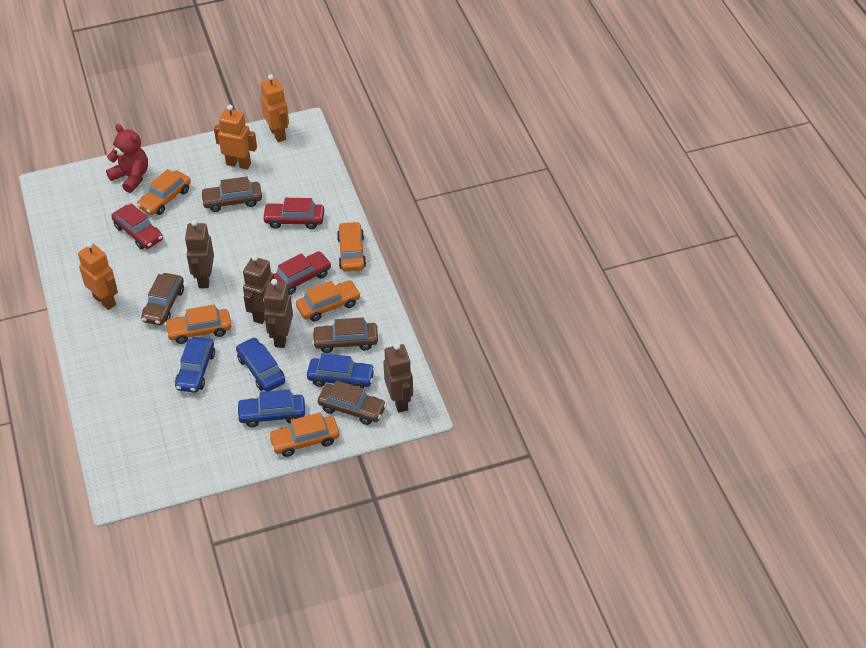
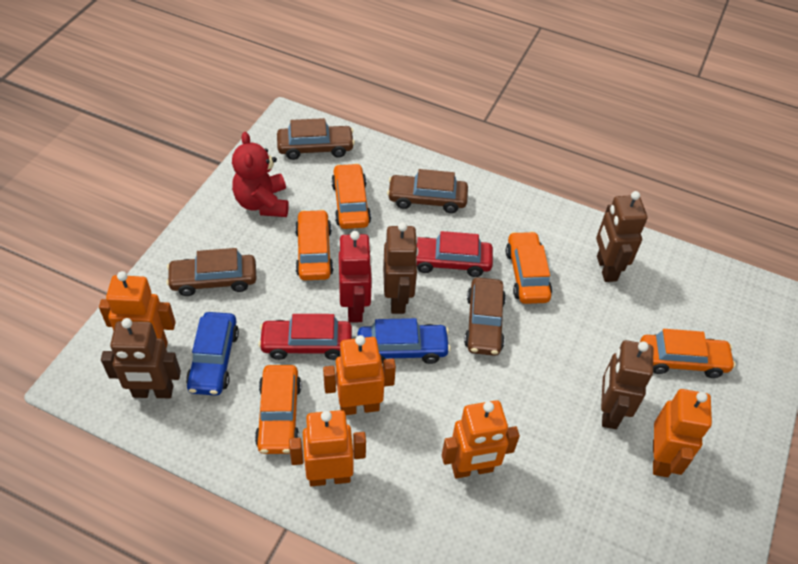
blue car: 4 -> 2
orange robot: 3 -> 5
red car: 3 -> 2
red robot: 0 -> 1

